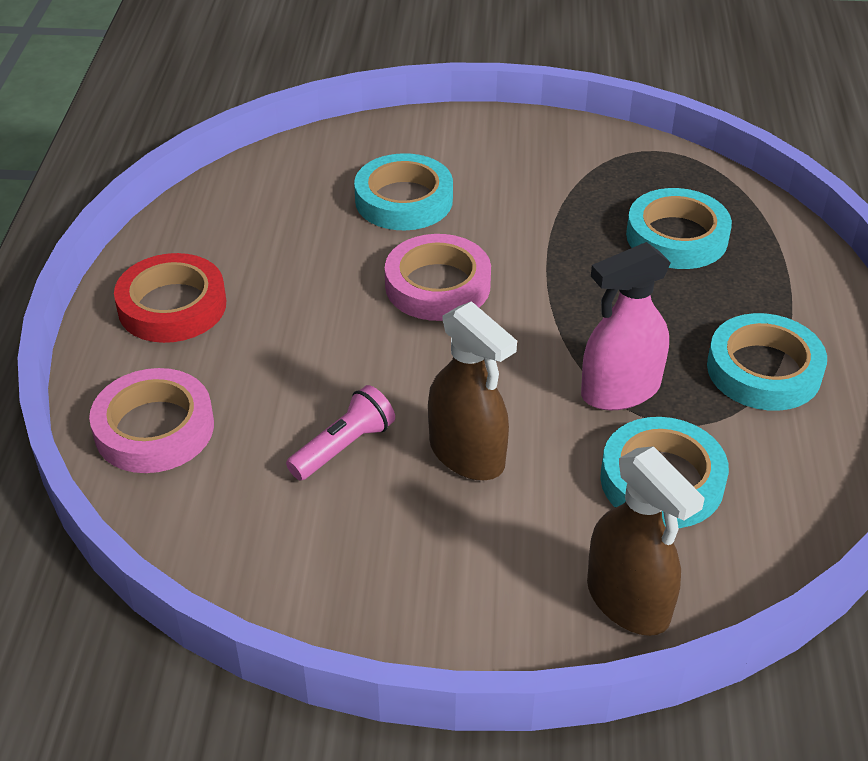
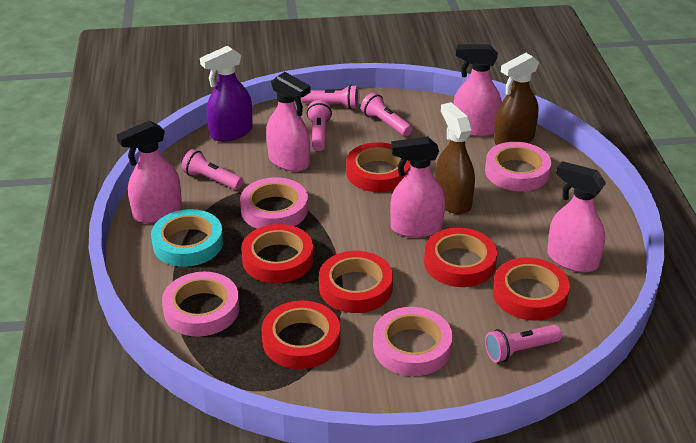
pink flashlight: 1 -> 5
pink spray bottle: 1 -> 5
pink tape: 2 -> 4
purple spray bottle: 0 -> 1
red tape: 1 -> 6
turquoise tape: 4 -> 1

